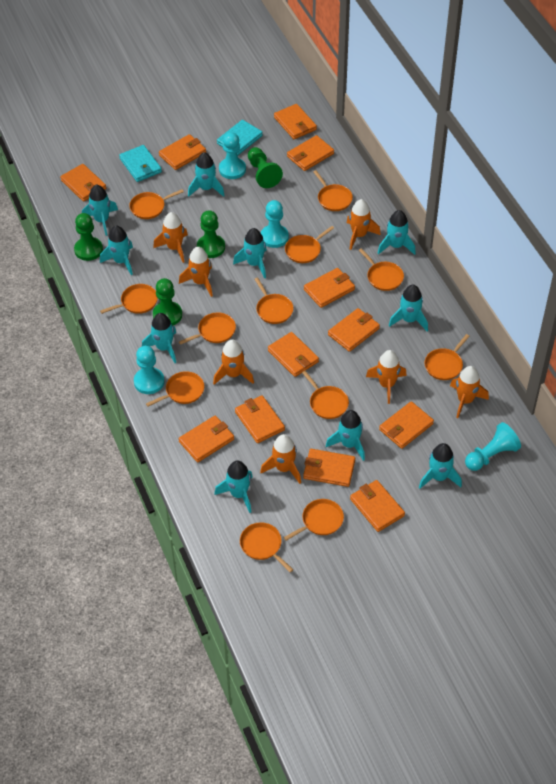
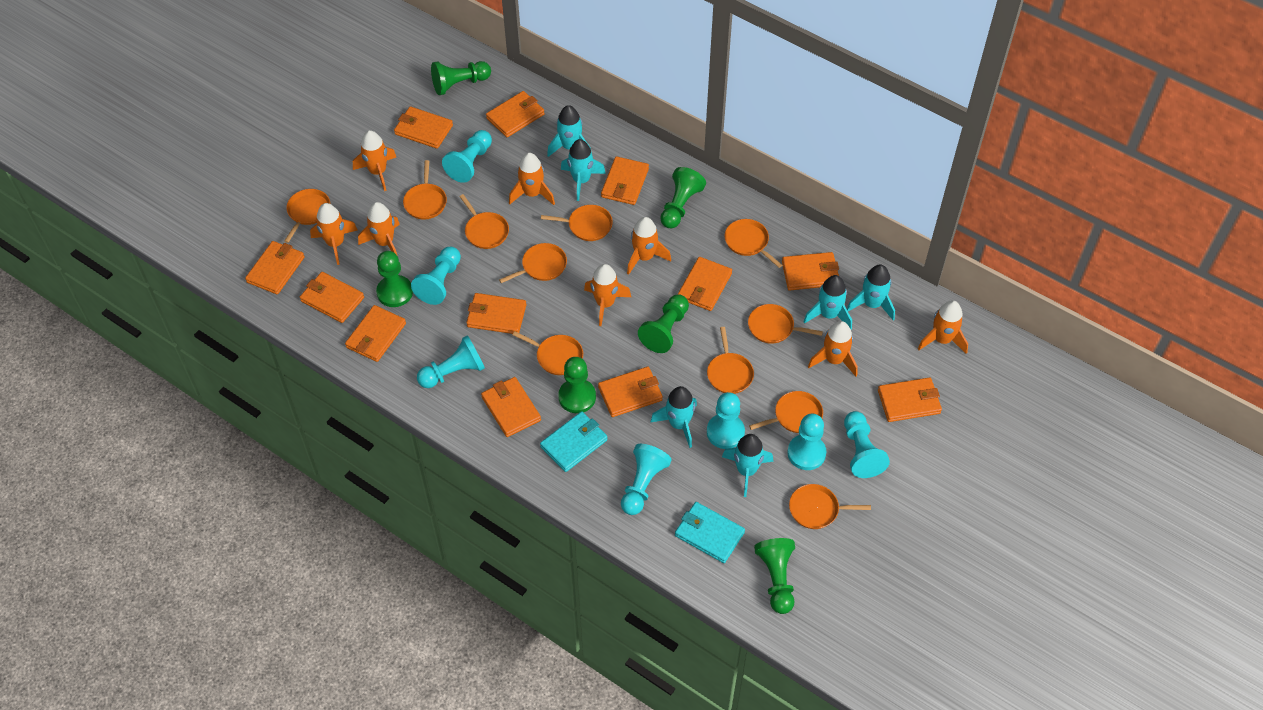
green pawn: 4 -> 6
orange pan: 12 -> 11
orange rocket: 7 -> 8
turquoise pawn: 4 -> 7
turquoise rocket: 10 -> 6

